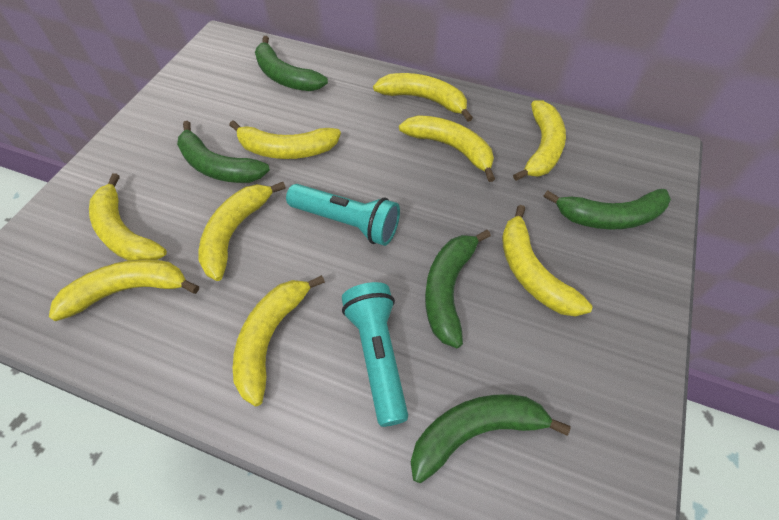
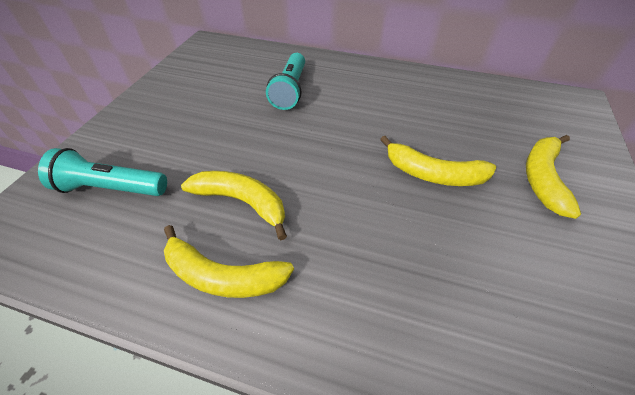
green banana: 5 -> 0
yellow banana: 9 -> 4

